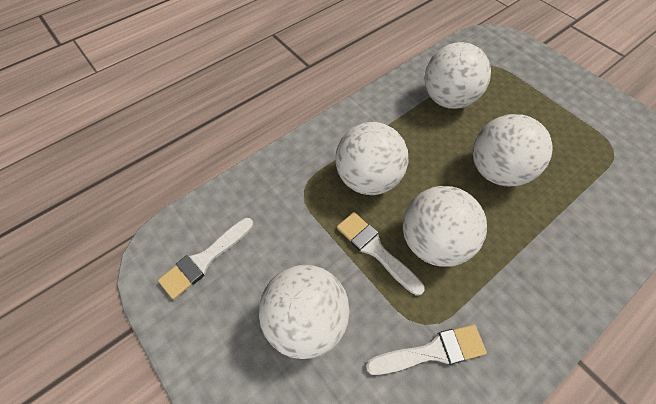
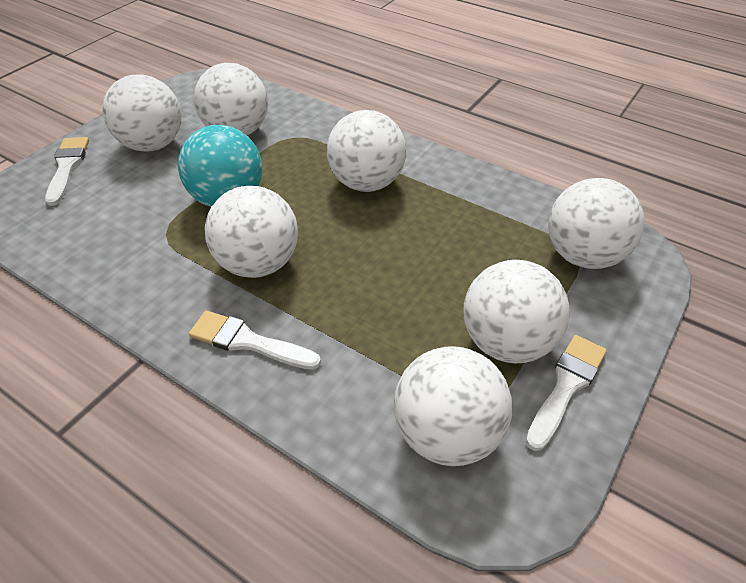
turquoise ball: 0 -> 1
white ball: 5 -> 7

